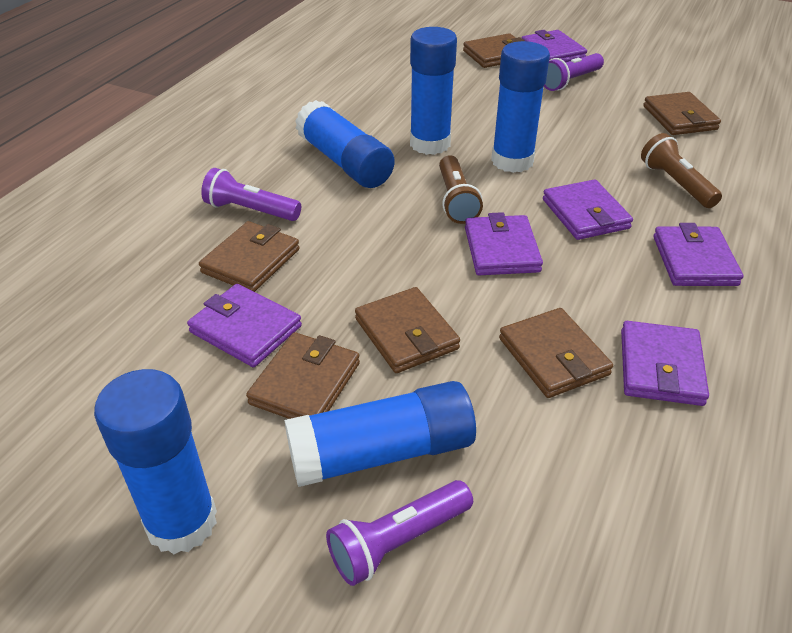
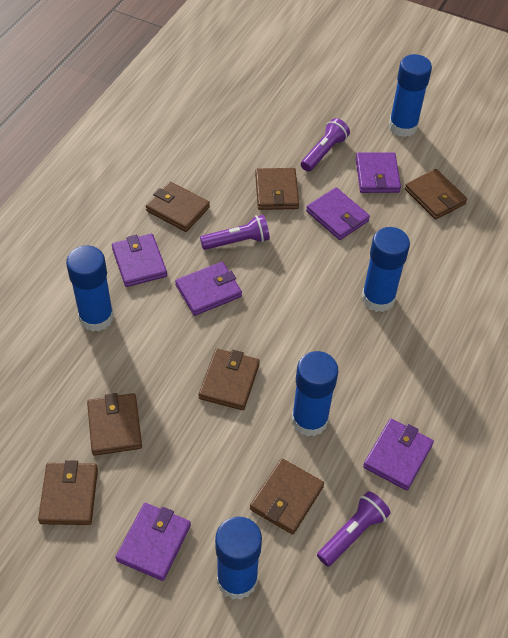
brown flashlight: 2 -> 0
brown wallet: 6 -> 7

